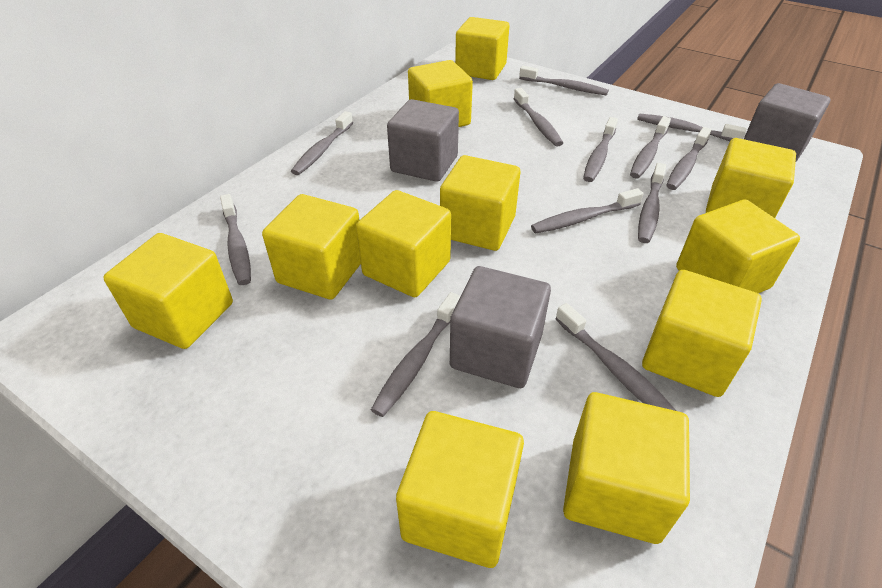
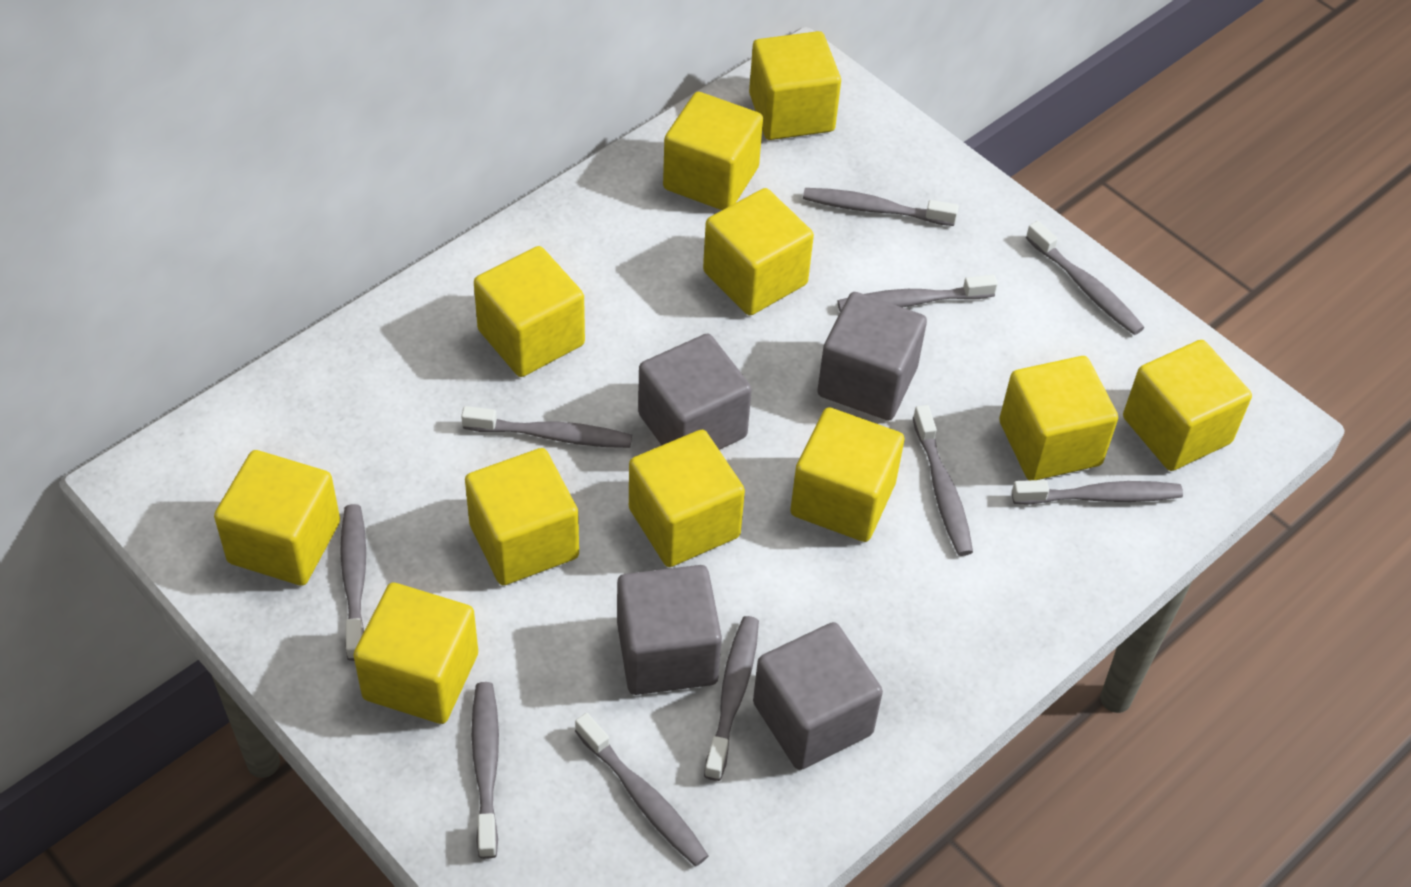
grey cube: 3 -> 4
grey toothbrush: 12 -> 10

